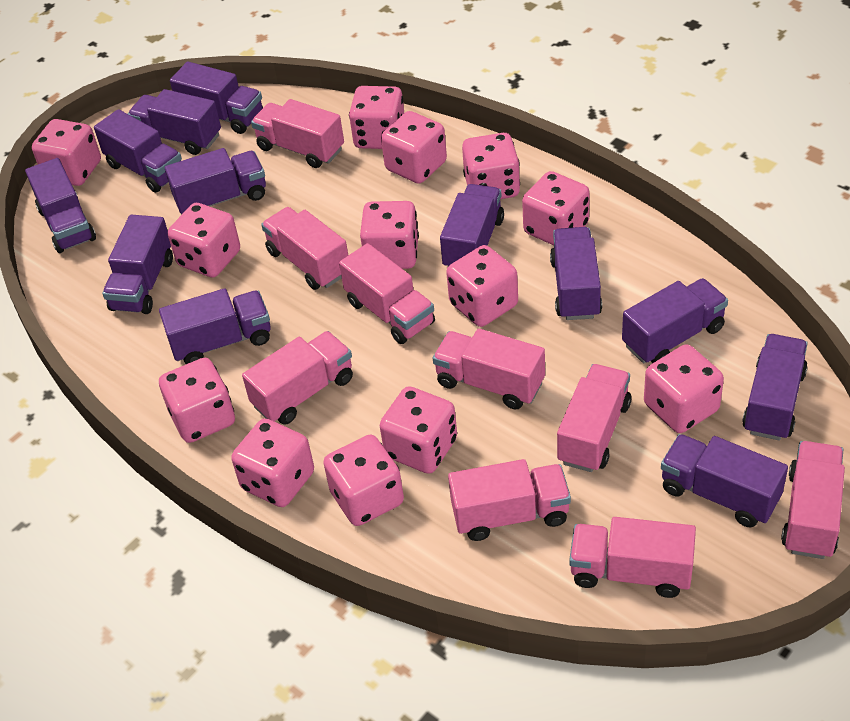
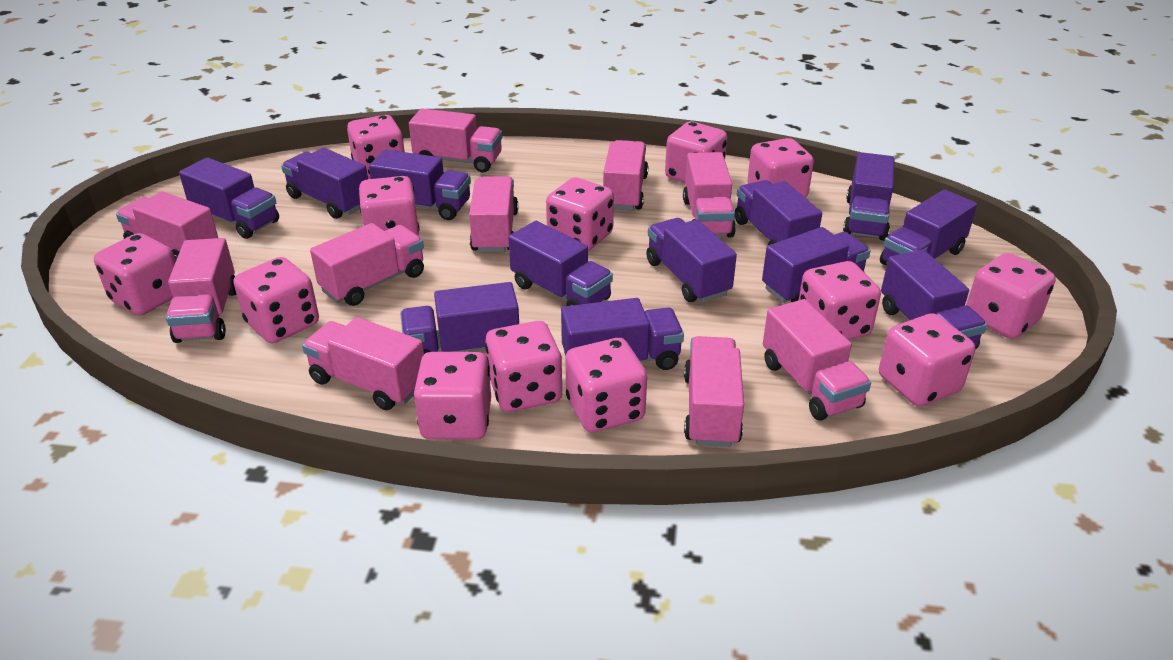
pink truck: 9 -> 10

